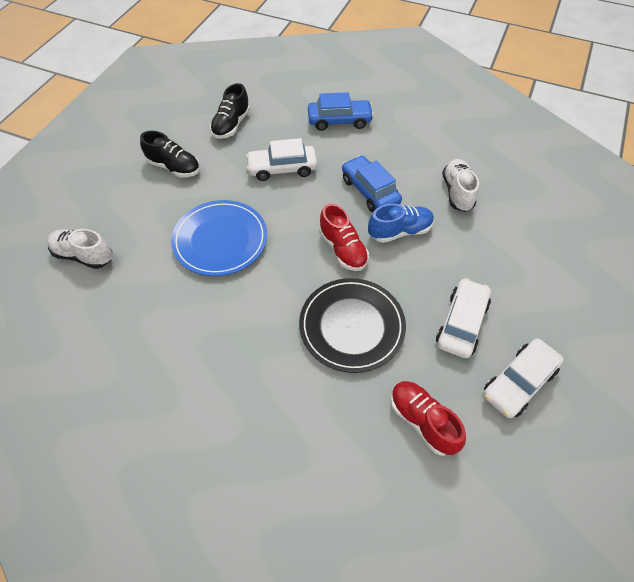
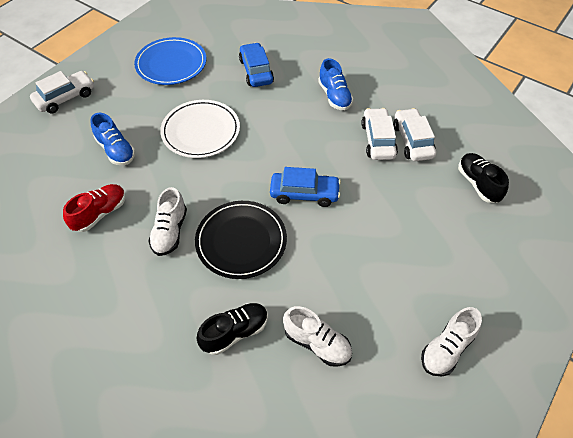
blue shoe: 1 -> 2
red shoe: 2 -> 1
white plate: 0 -> 1
white shoe: 2 -> 3

